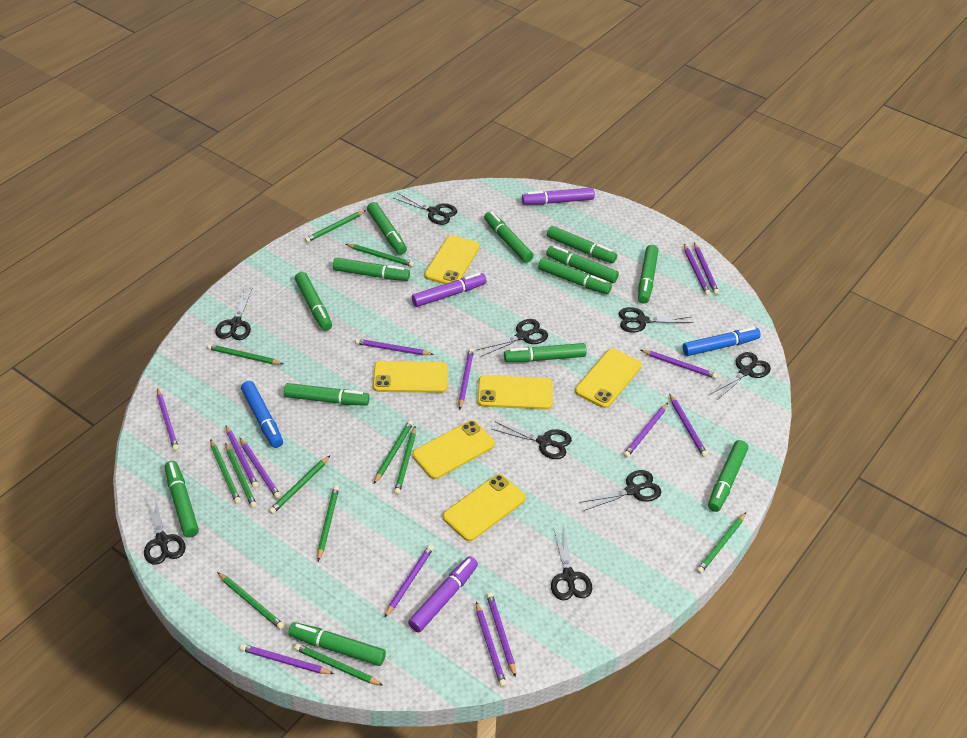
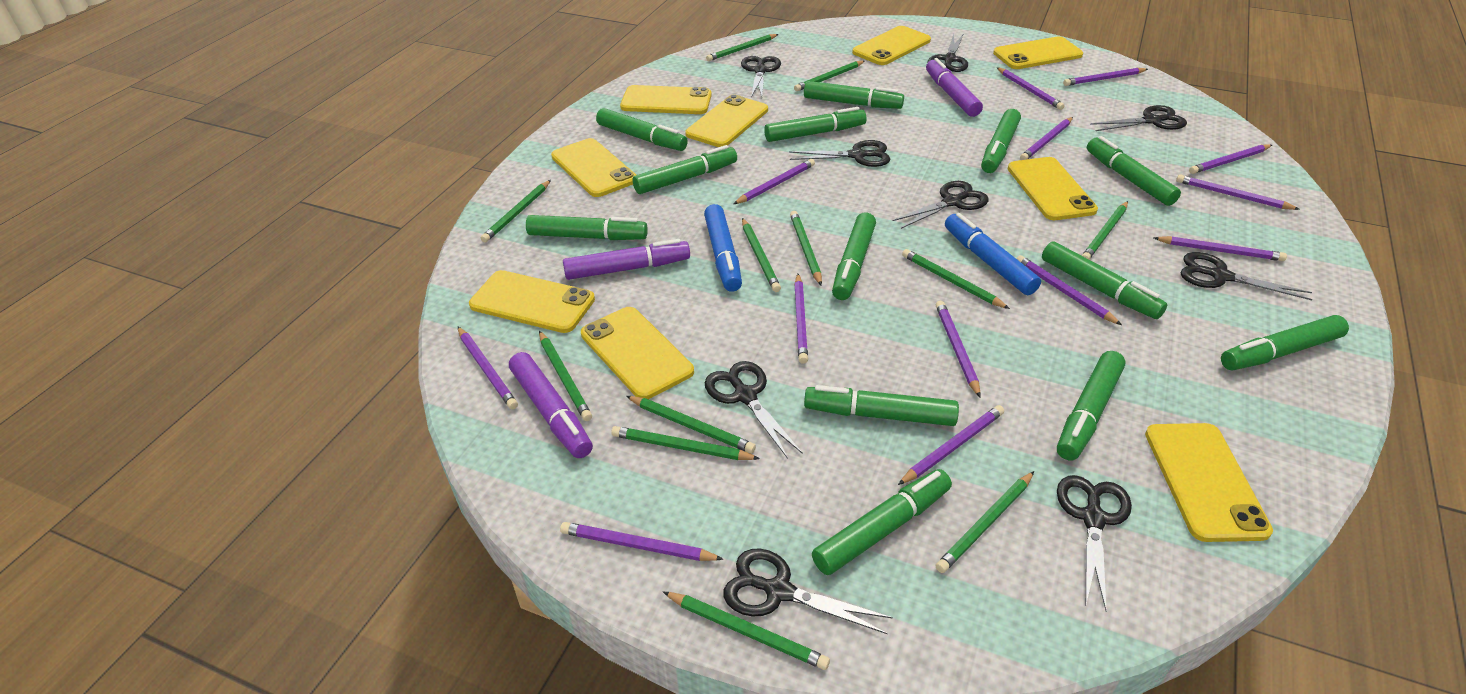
purple pencil: 14 -> 13
yellow phone: 6 -> 9

